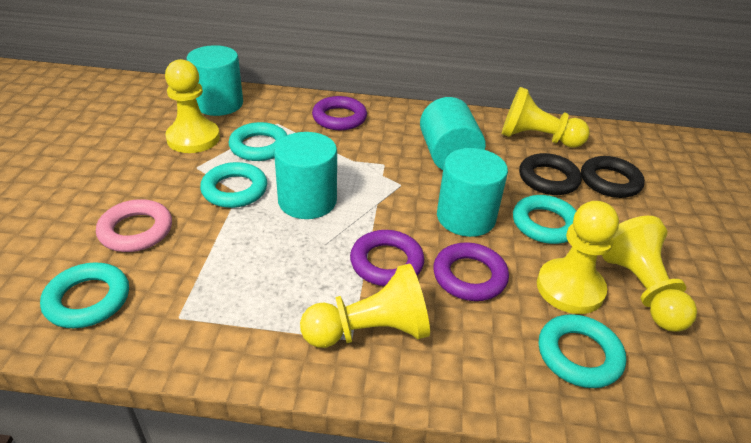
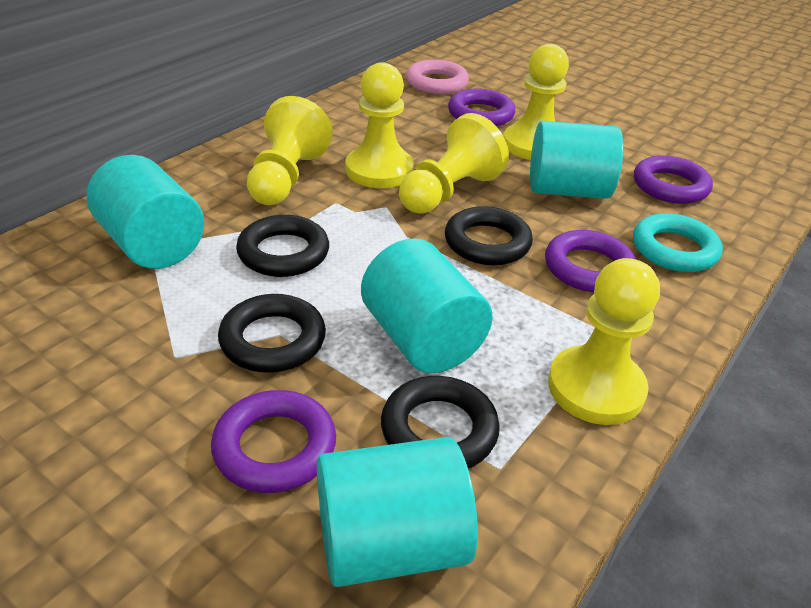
black ring: 2 -> 4
purple ring: 3 -> 4
turquoise ring: 5 -> 1

